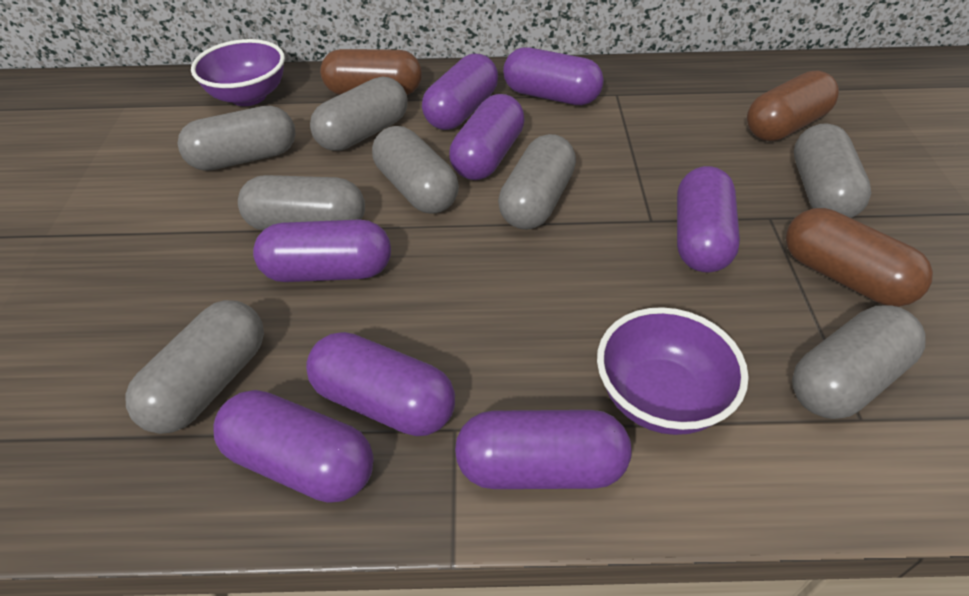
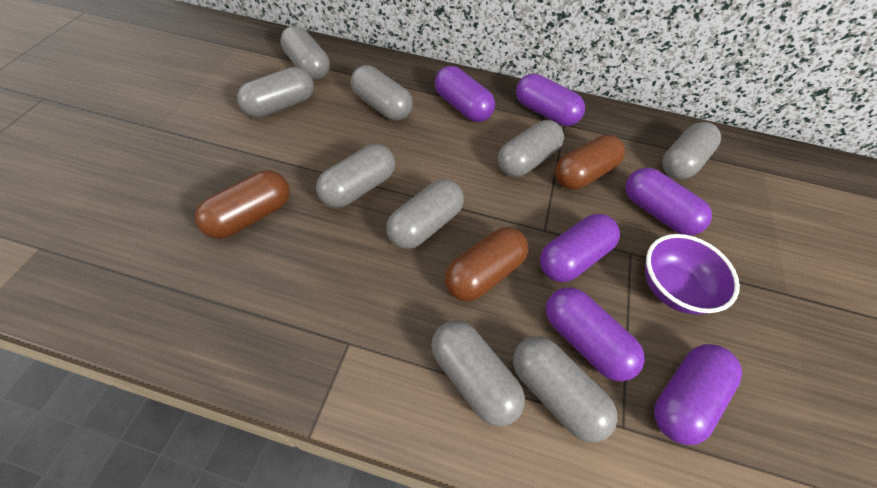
grey capsule: 8 -> 9
purple bowl: 2 -> 1
purple capsule: 8 -> 6

